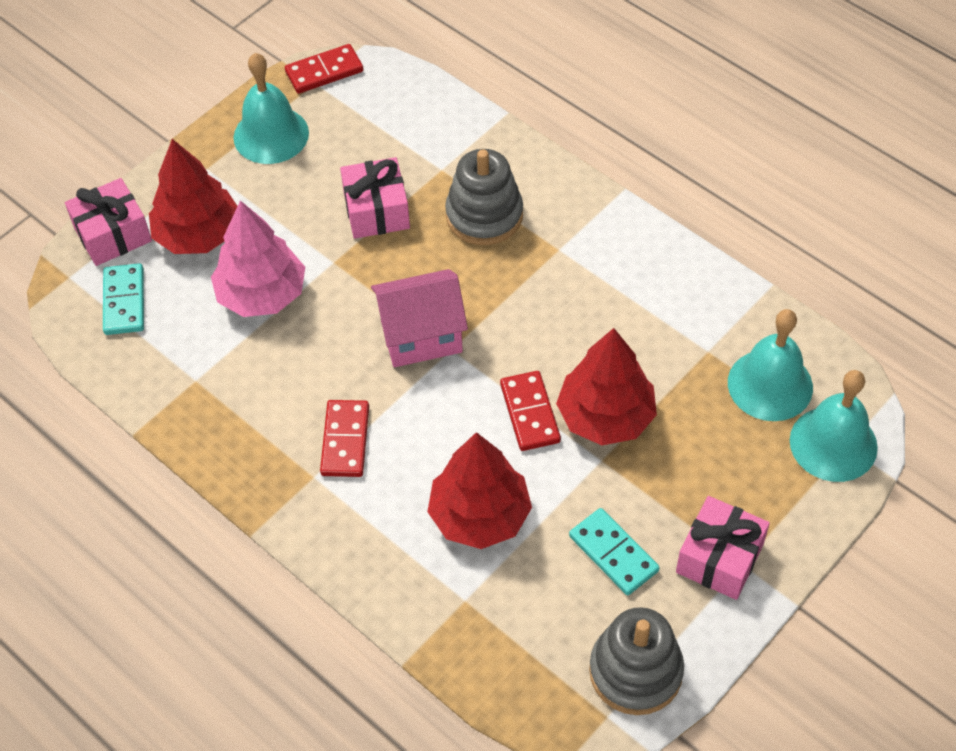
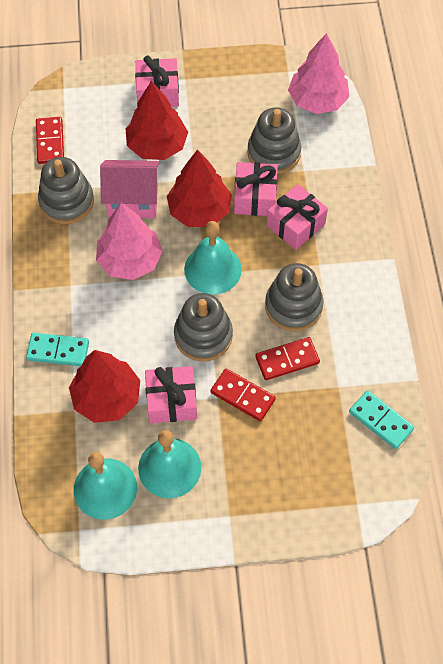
grey stacking toy: 2 -> 4
pink gift: 3 -> 4
pink tree: 1 -> 2

